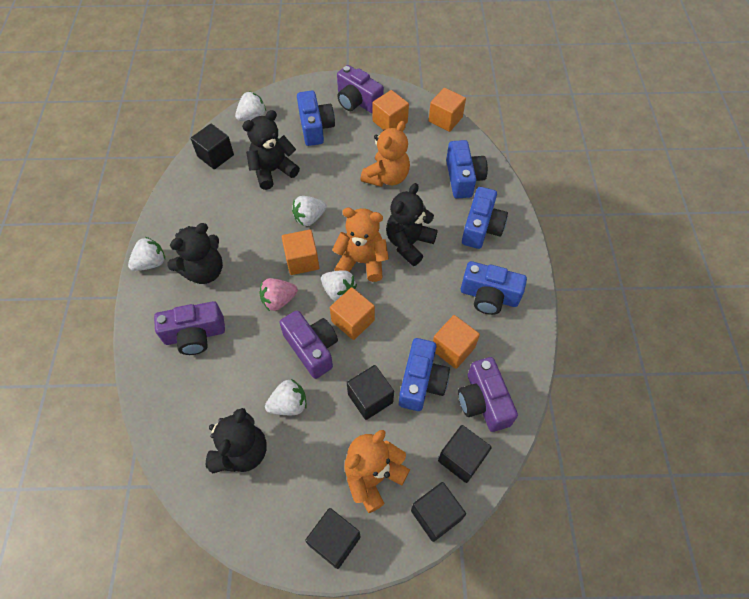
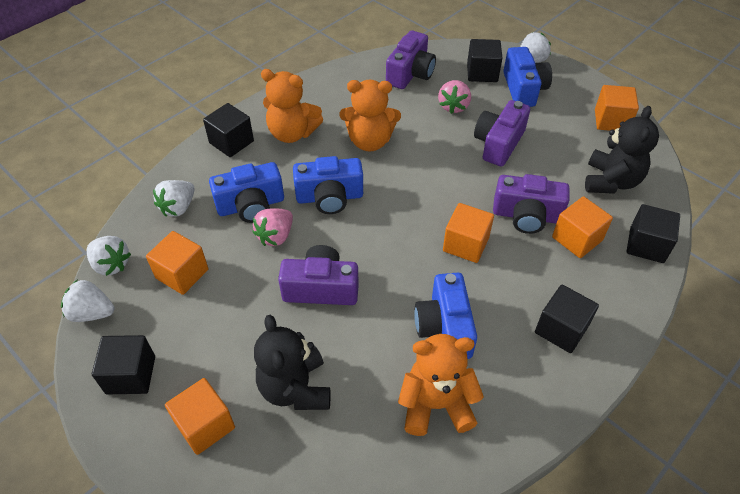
black teddy bear: 4 -> 2
blue camera: 5 -> 4
pink strawberry: 1 -> 2
white strawberry: 5 -> 4

